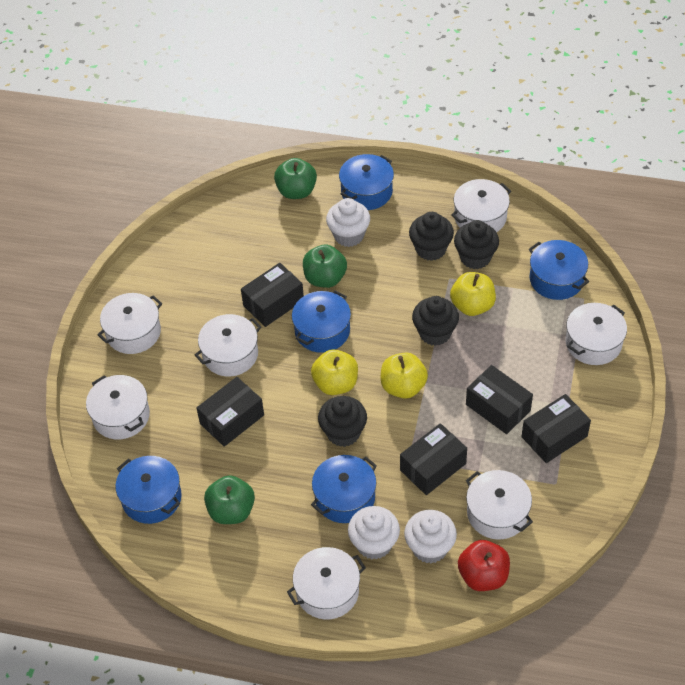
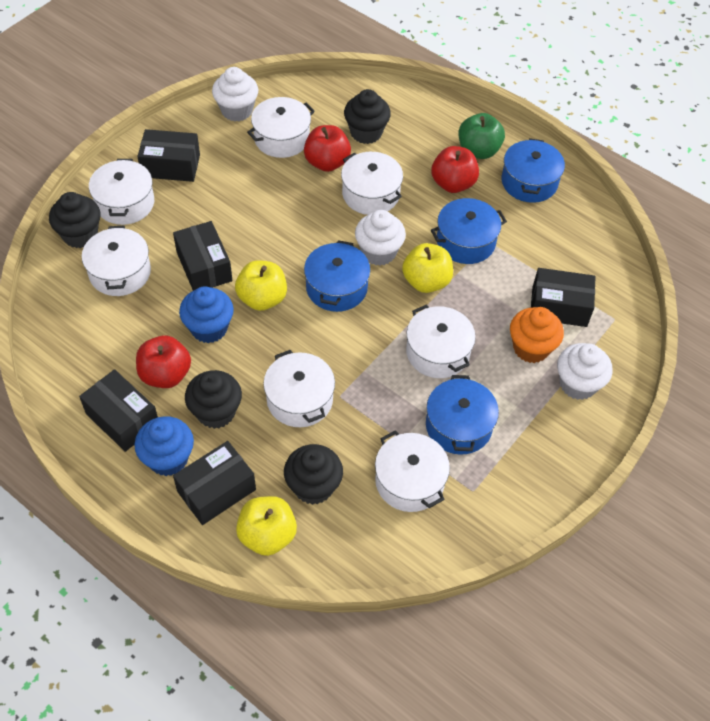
blue cupcake: 0 -> 2
blue pot: 5 -> 4
green apple: 3 -> 1
orange cupcake: 0 -> 1
red apple: 1 -> 3

